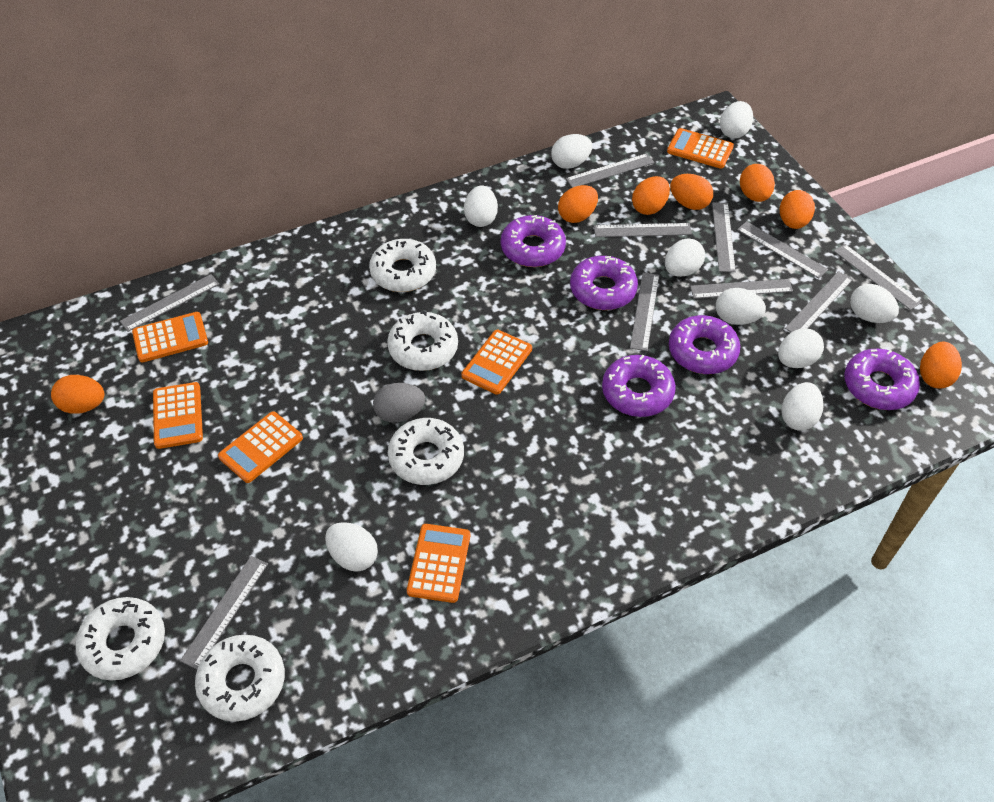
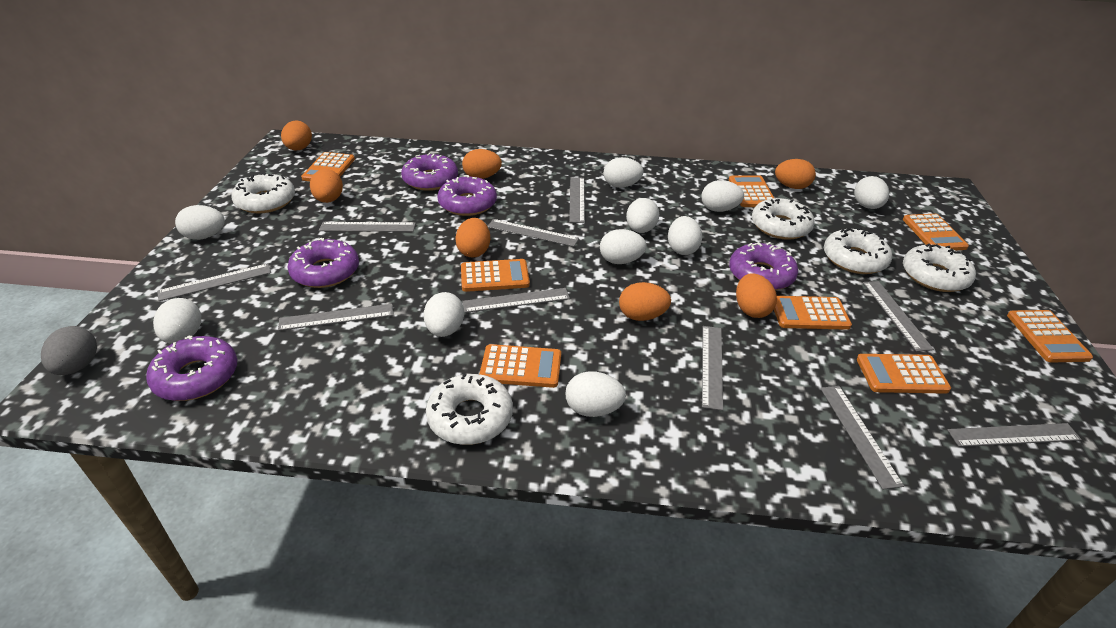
orange calculator: 6 -> 8
white egg: 9 -> 10

